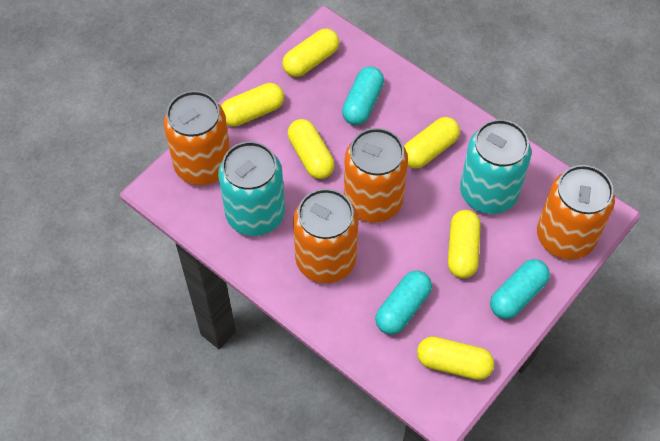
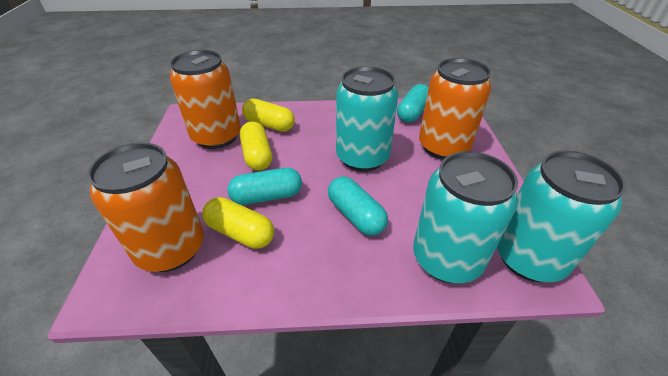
orange can: 4 -> 3
turquoise can: 2 -> 3
yellow capsule: 6 -> 3

